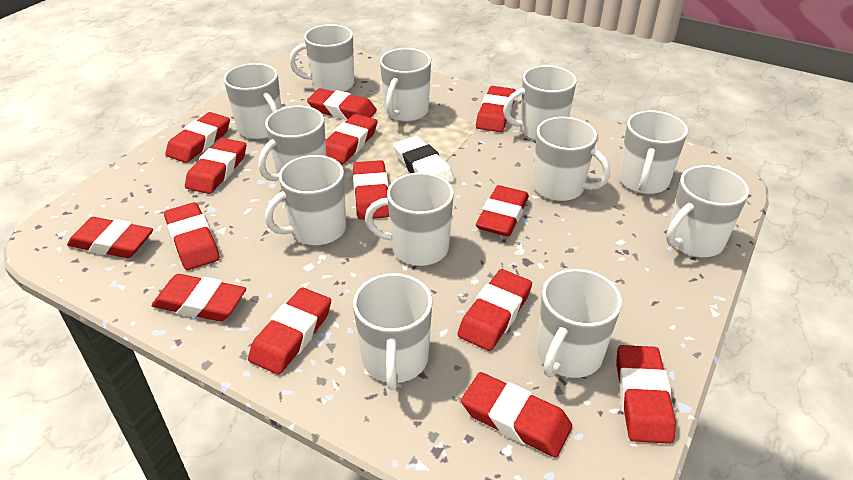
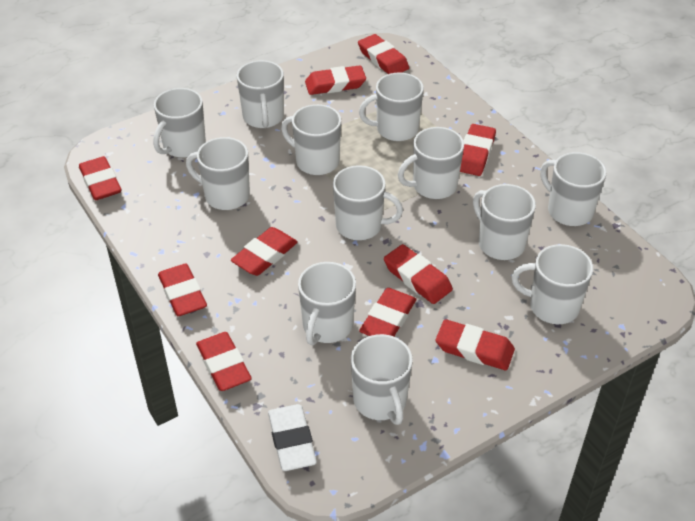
red eraser: 14 -> 10

